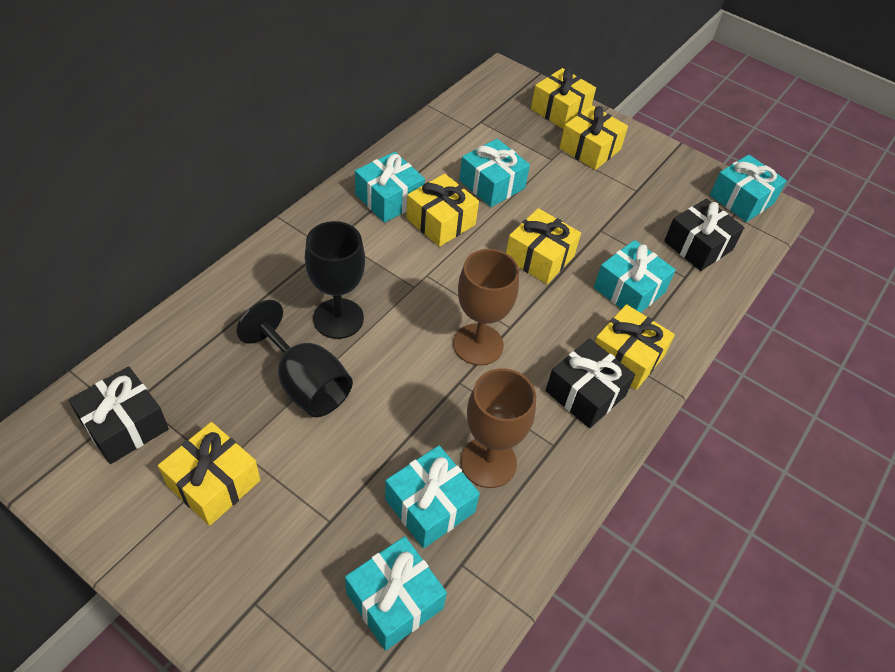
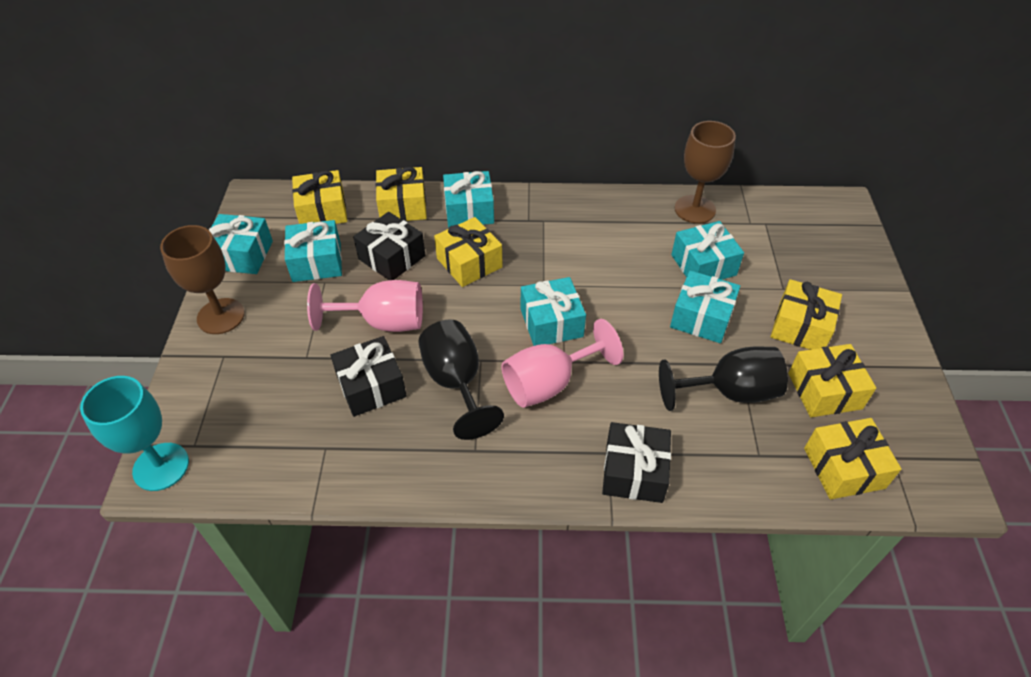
pink goblet: 0 -> 2
turquoise goblet: 0 -> 1

